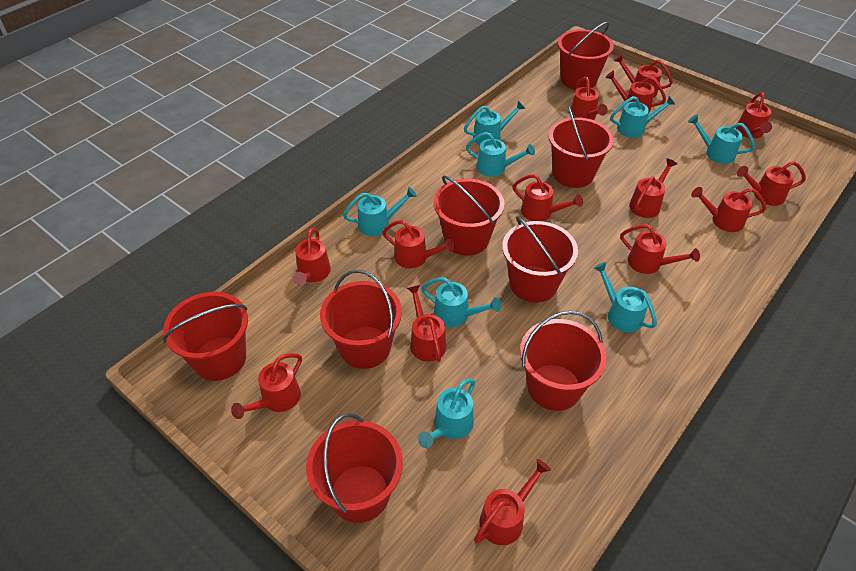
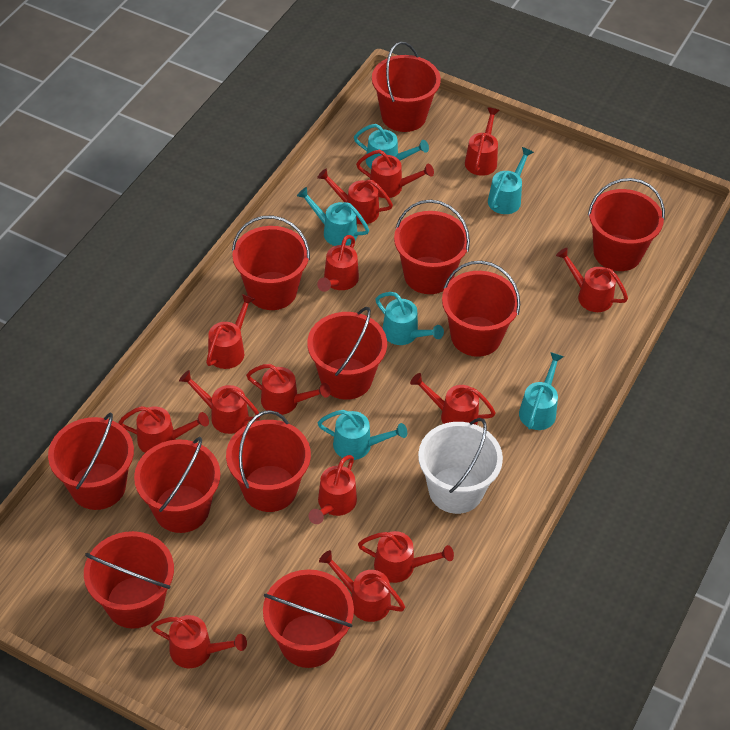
red bucket: 8 -> 11
turquoise watering can: 8 -> 6
white bucket: 0 -> 1

